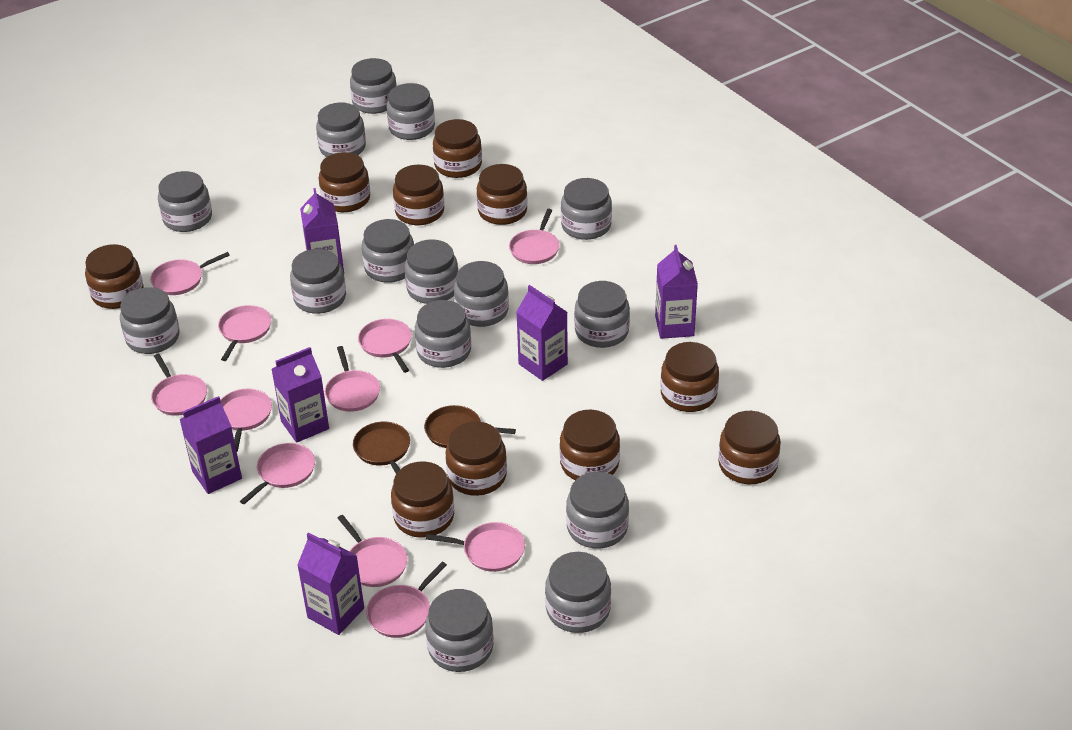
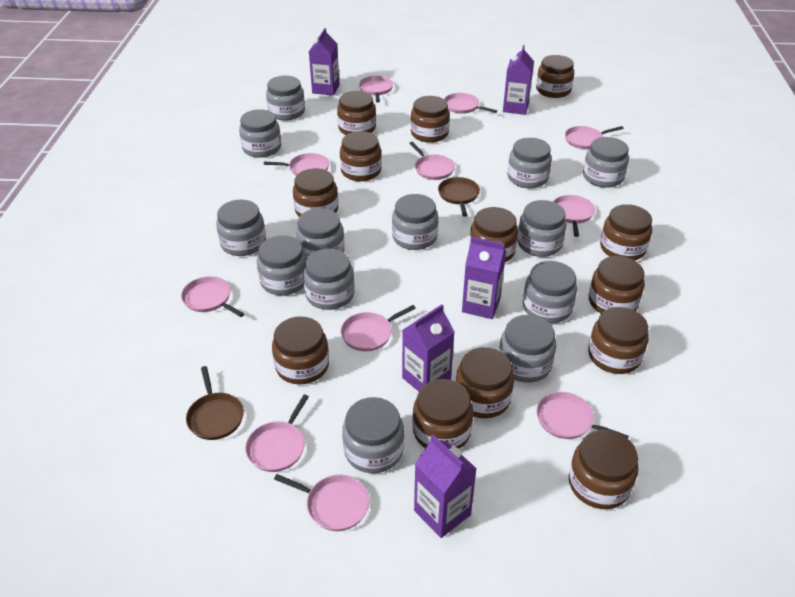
brown jar: 10 -> 13
grey jar: 15 -> 13
purple carton: 6 -> 5

